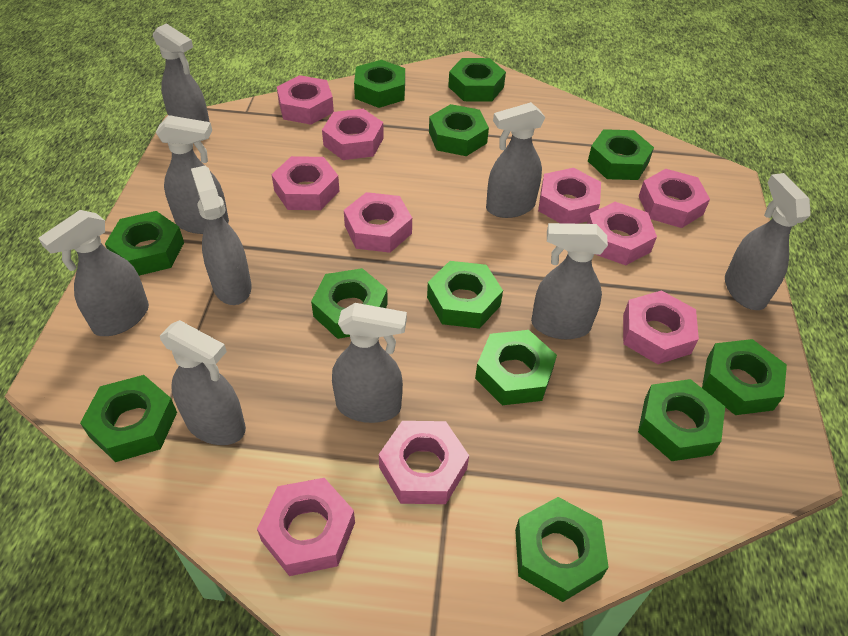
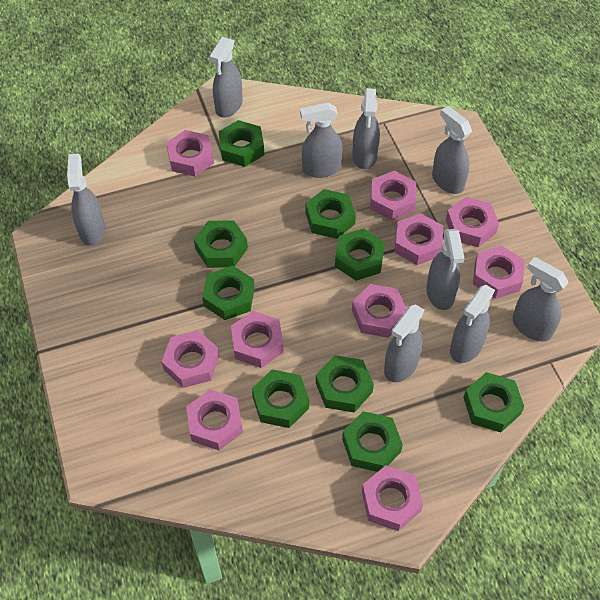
green nut: 12 -> 9

